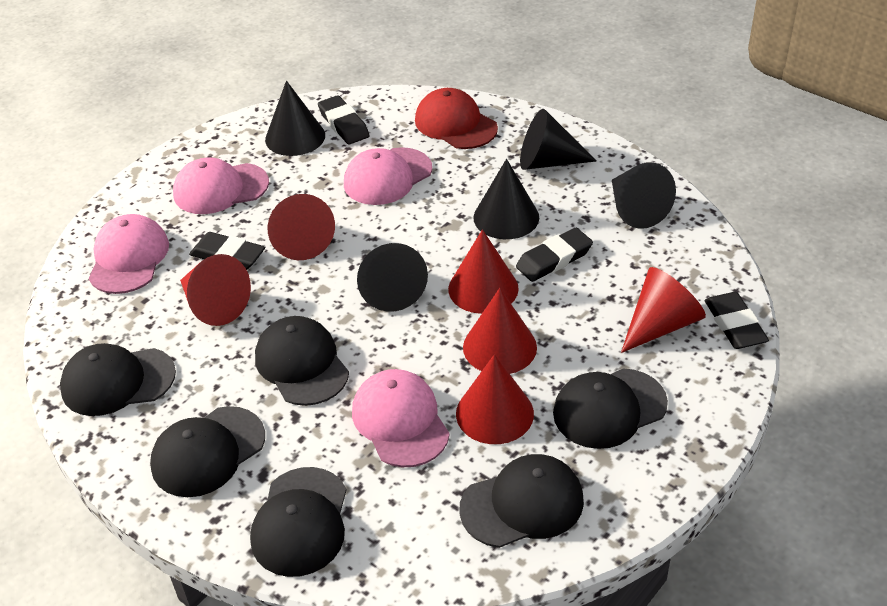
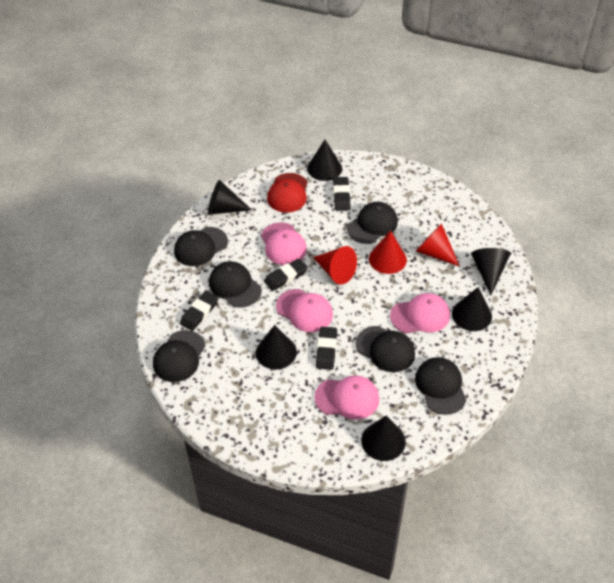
black cone: 5 -> 6
red cone: 6 -> 3

